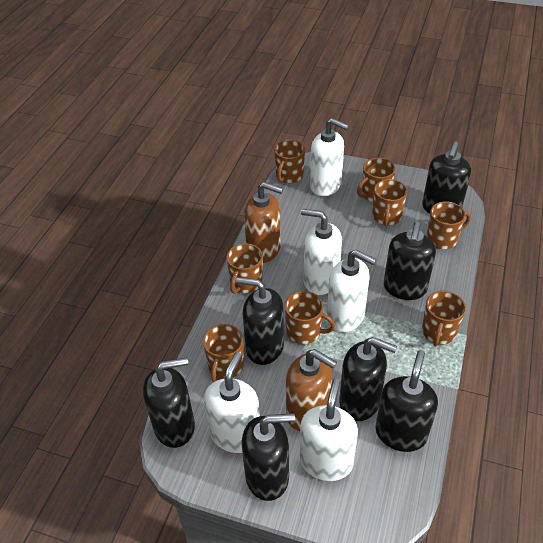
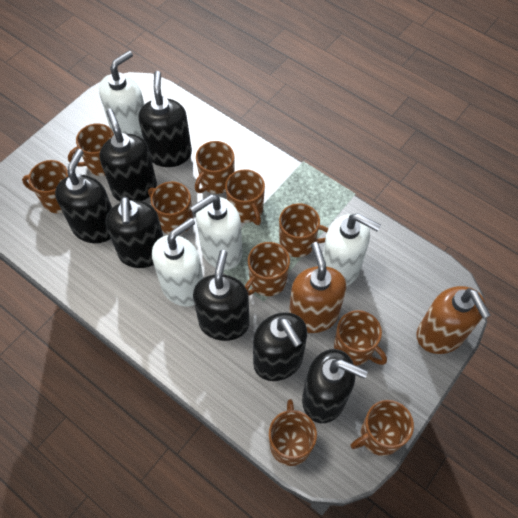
brown mug: 8 -> 10
white soap dispenser: 5 -> 4

